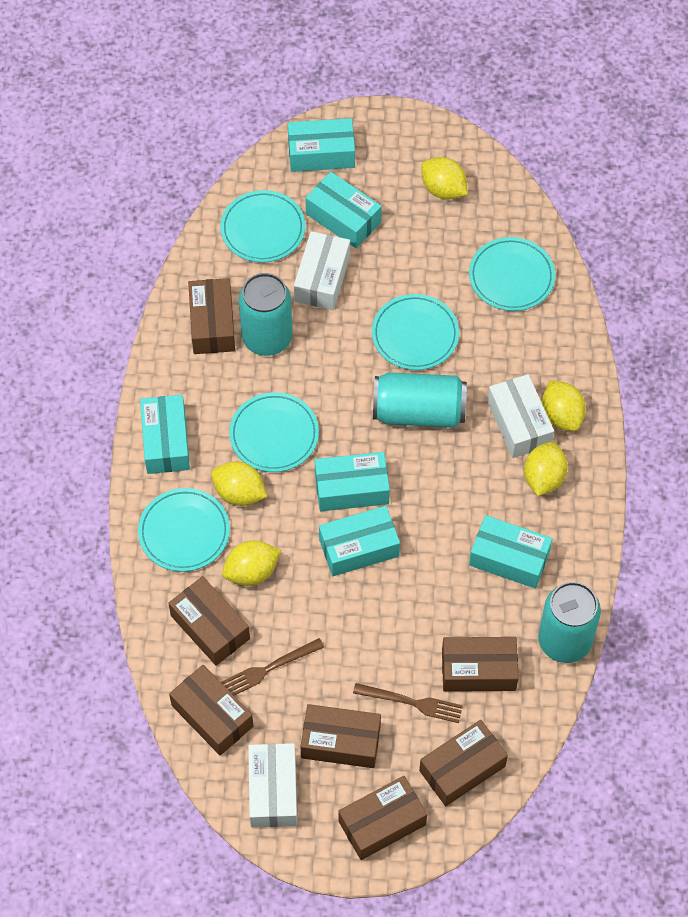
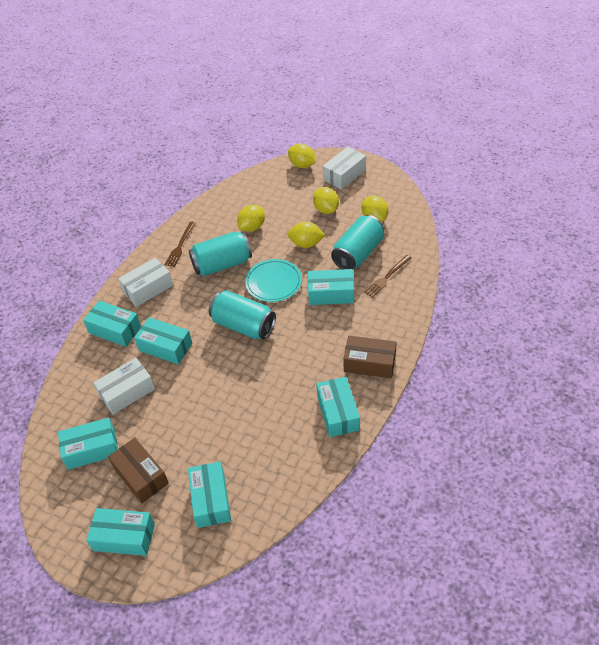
brown box: 7 -> 2
turquoise box: 6 -> 7
turquoise plate: 5 -> 1

